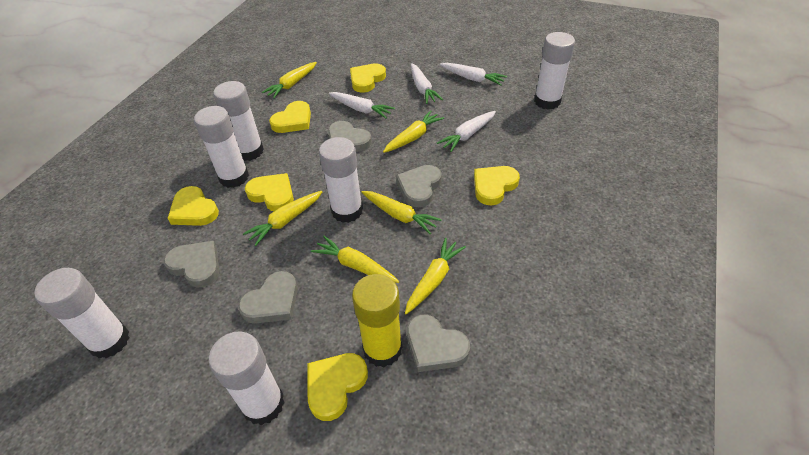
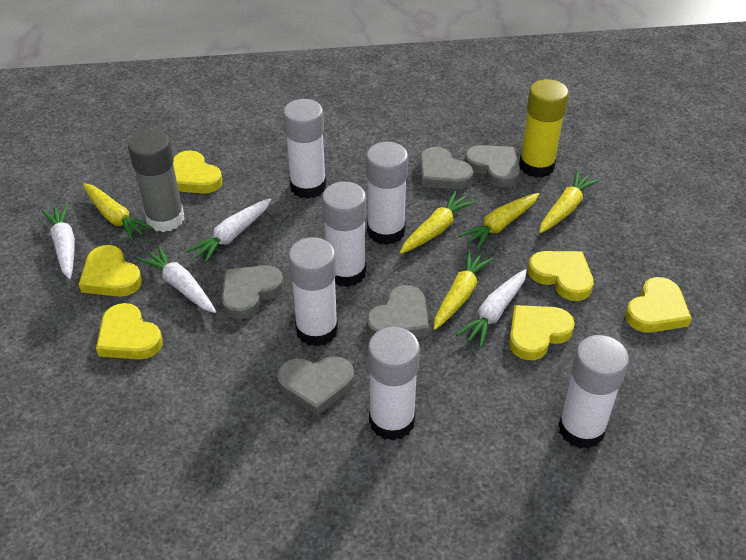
grey glue stick: 0 -> 1
yellow carrot: 6 -> 5

